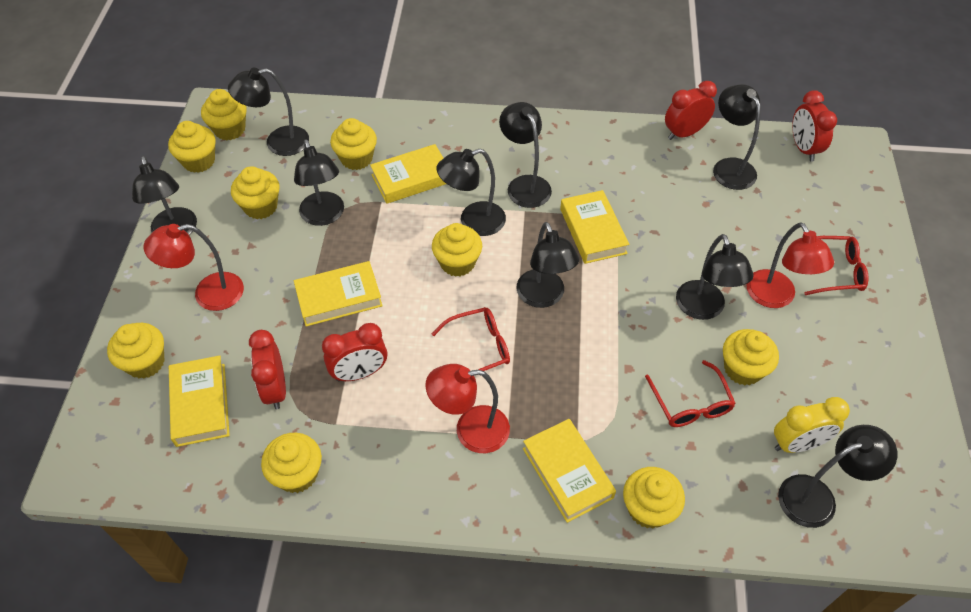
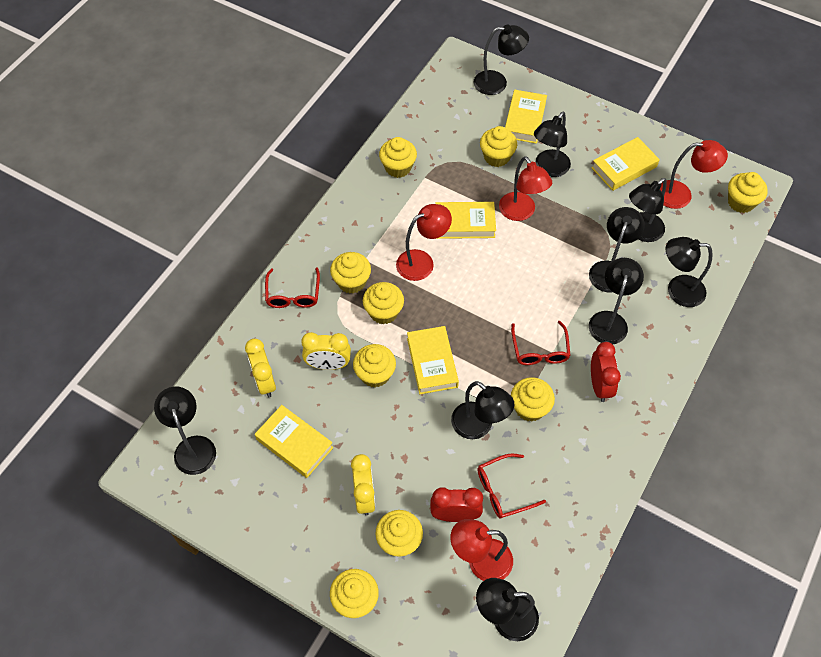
red clock: 4 -> 2
red lamp: 3 -> 4
yellow clock: 1 -> 3

